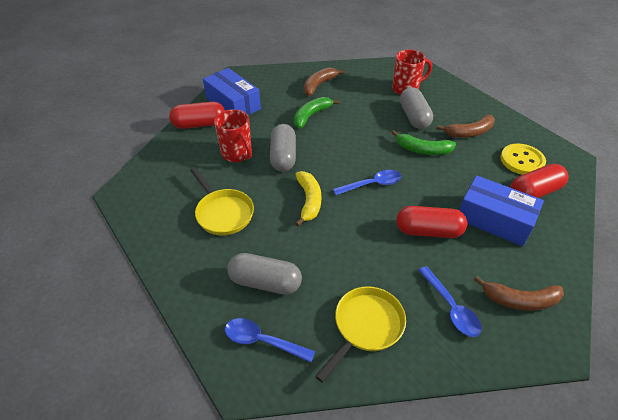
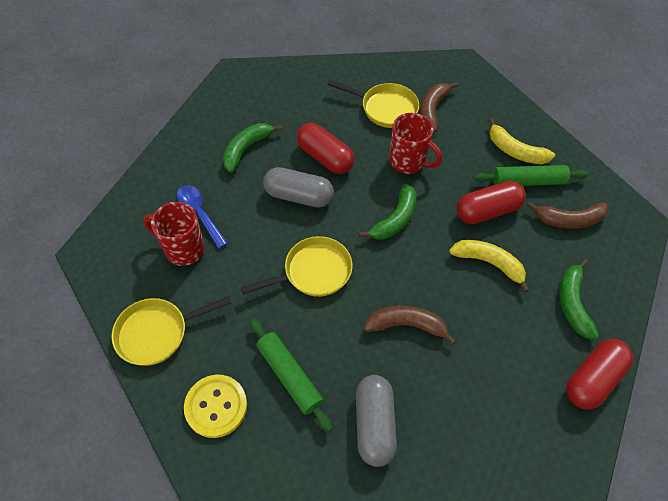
blue box: 2 -> 0
blue spoon: 3 -> 1
green banana: 2 -> 3
green rolling pin: 0 -> 2
grey capsule: 3 -> 2
yellow banana: 1 -> 2
yellow pan: 2 -> 3

